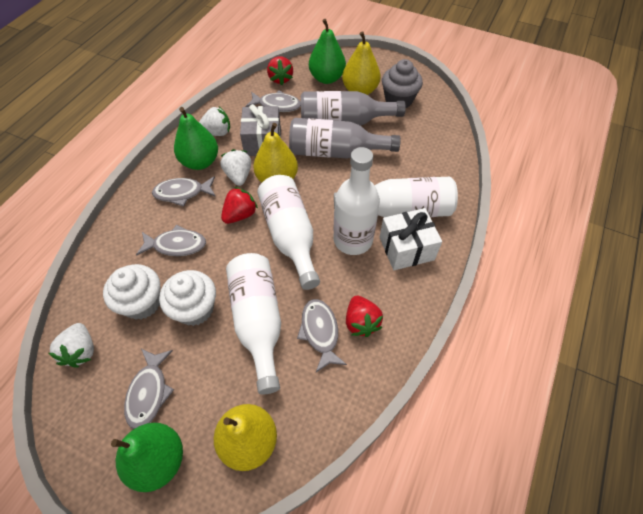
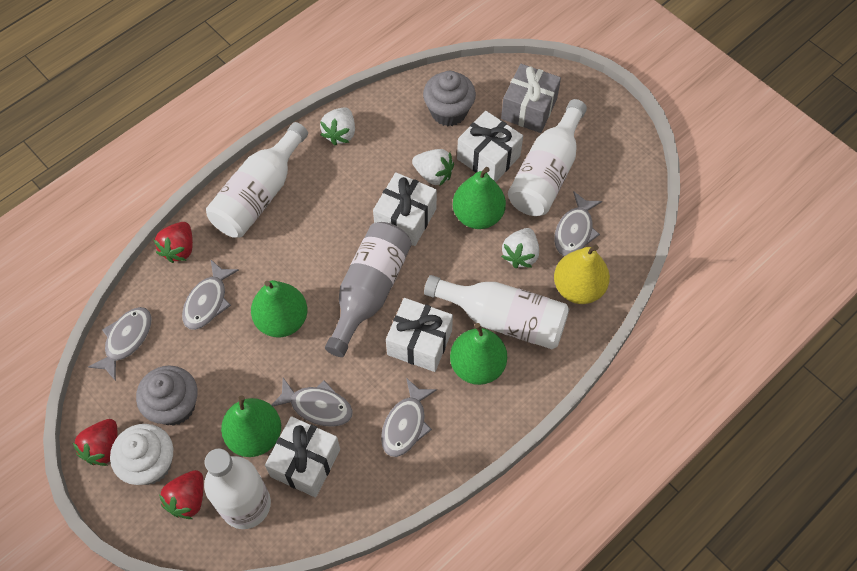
green pear: 3 -> 4
grey bottle: 2 -> 1
grey cupcake: 1 -> 2
white cupcake: 2 -> 1
white gift: 1 -> 4
yellow pear: 3 -> 1

